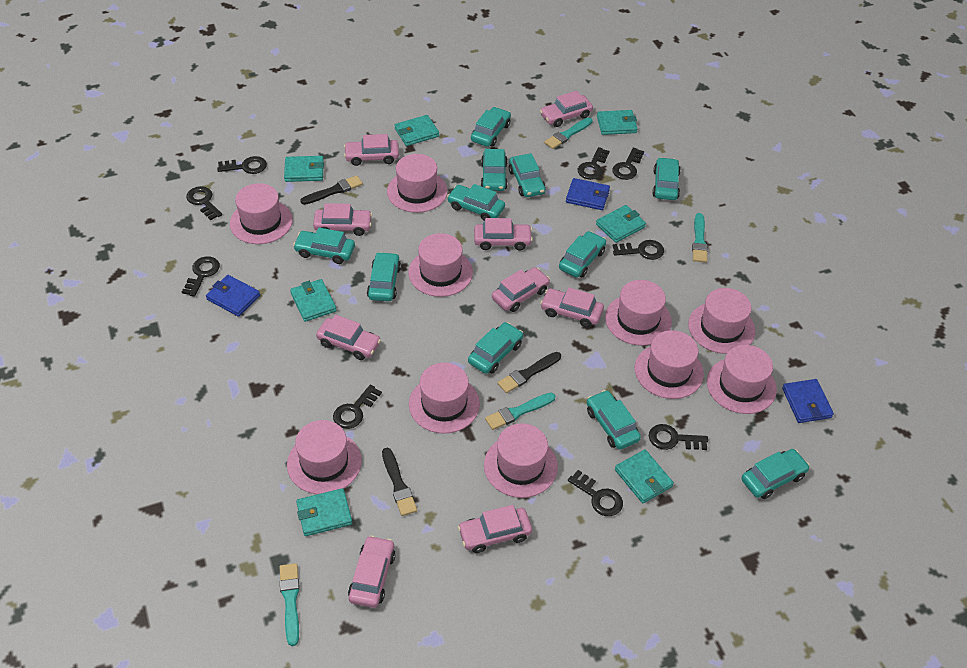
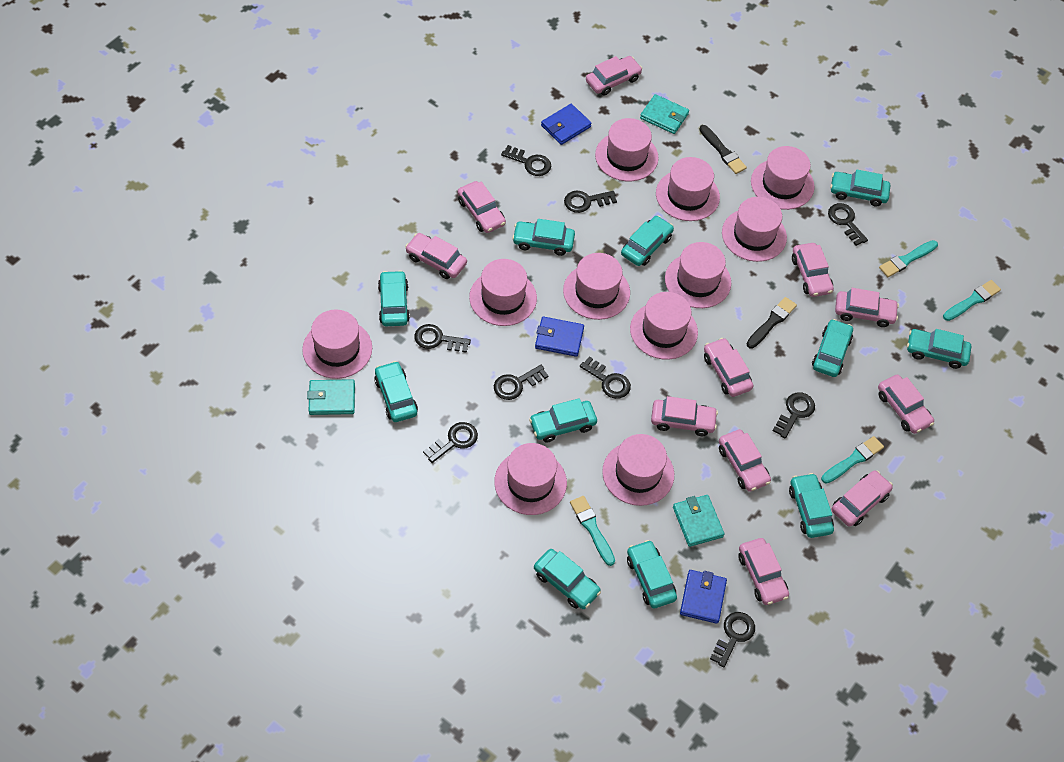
black brush: 3 -> 2
pink car: 9 -> 11
pink hat: 10 -> 11
turquoise wallet: 7 -> 3

